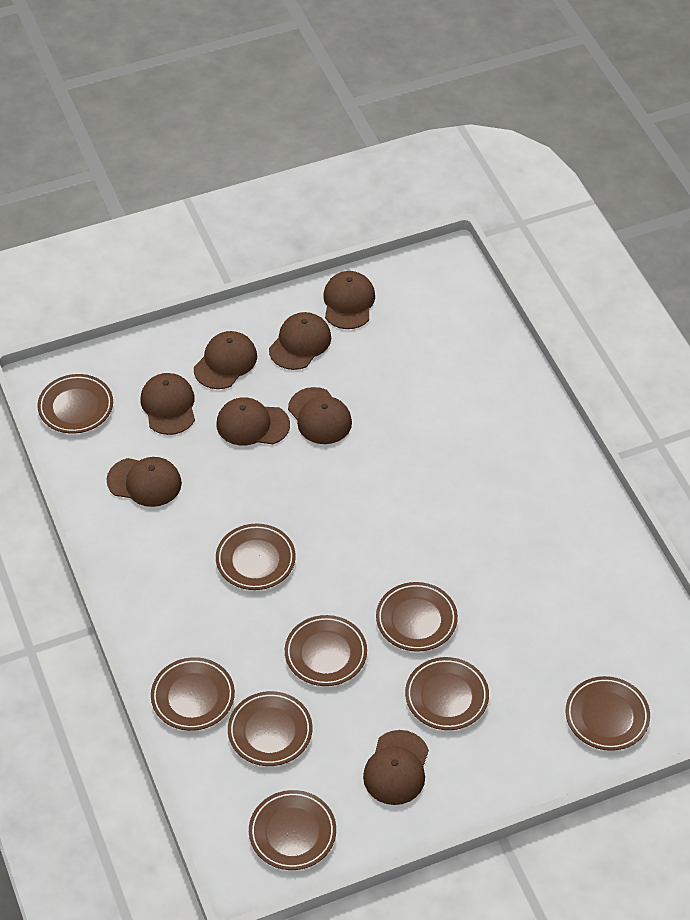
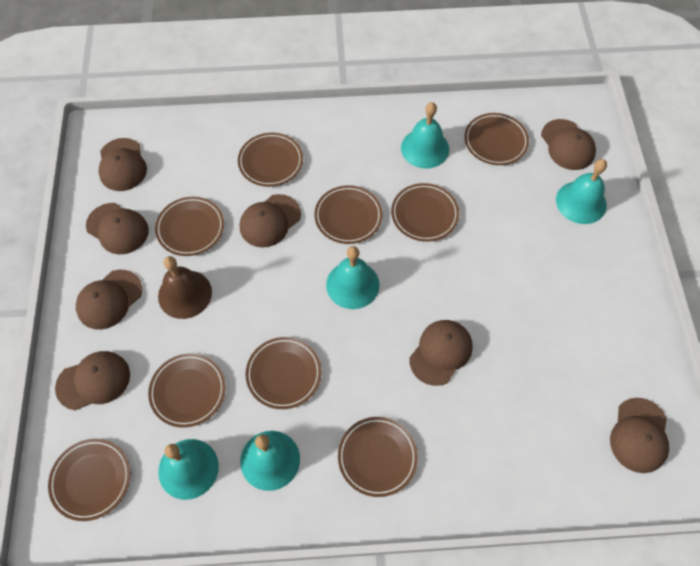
brown bell: 0 -> 1
turquoise bell: 0 -> 5

